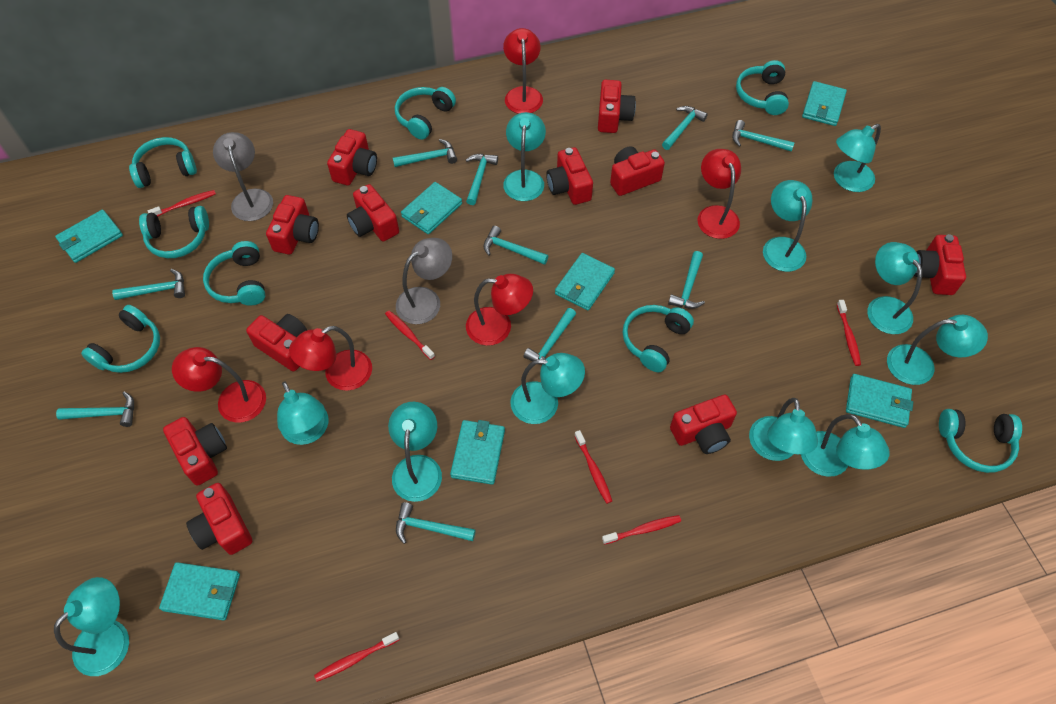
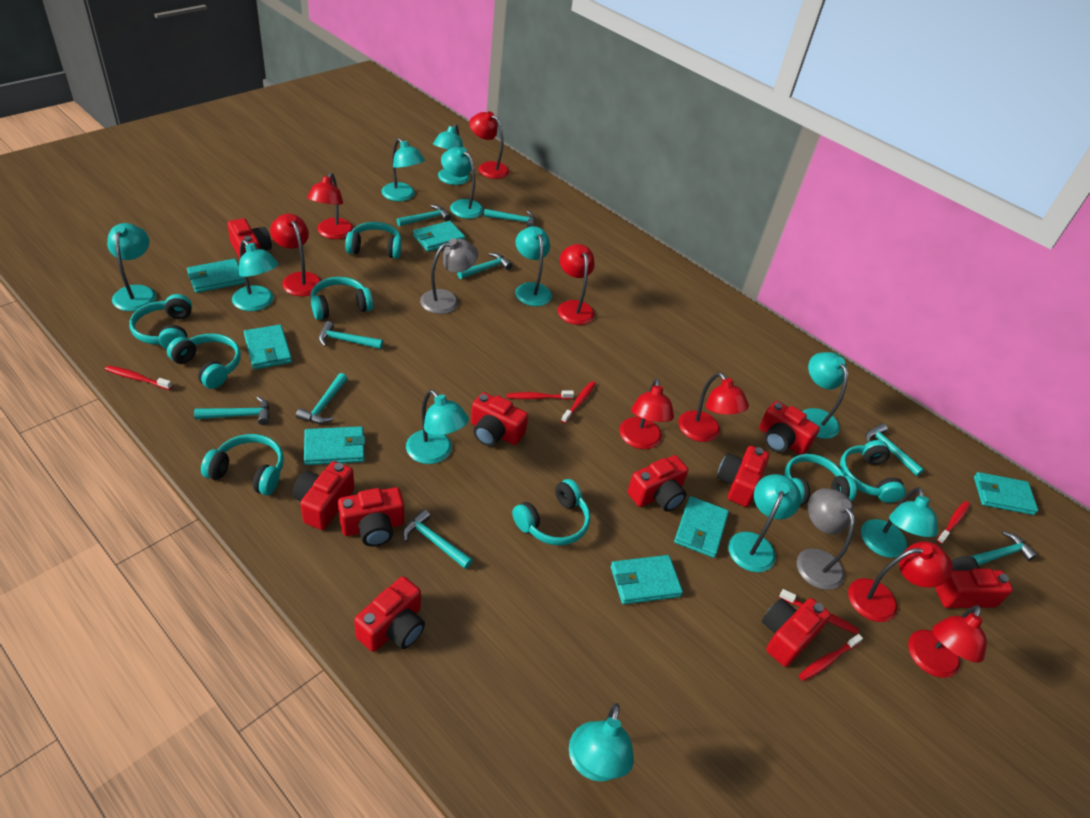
red camera: 11 -> 10
red lamp: 5 -> 8
turquoise hammer: 10 -> 9

